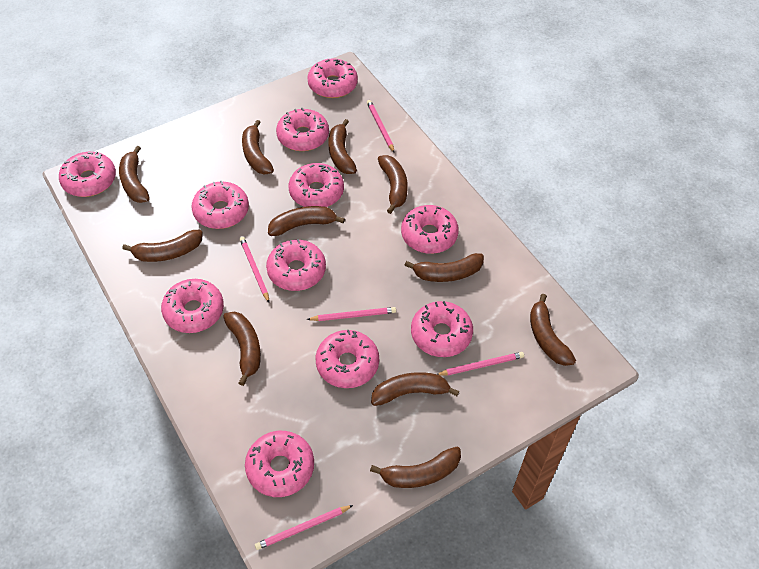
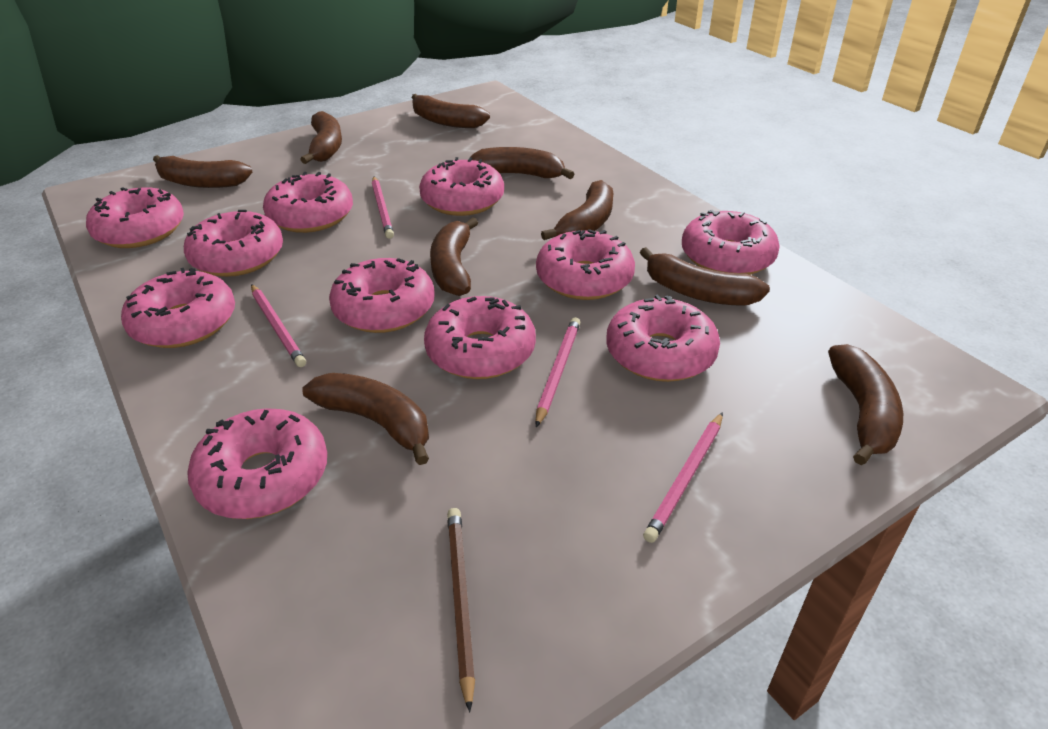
brown banana: 11 -> 9
brown pencil: 0 -> 1
pink pencil: 5 -> 4

